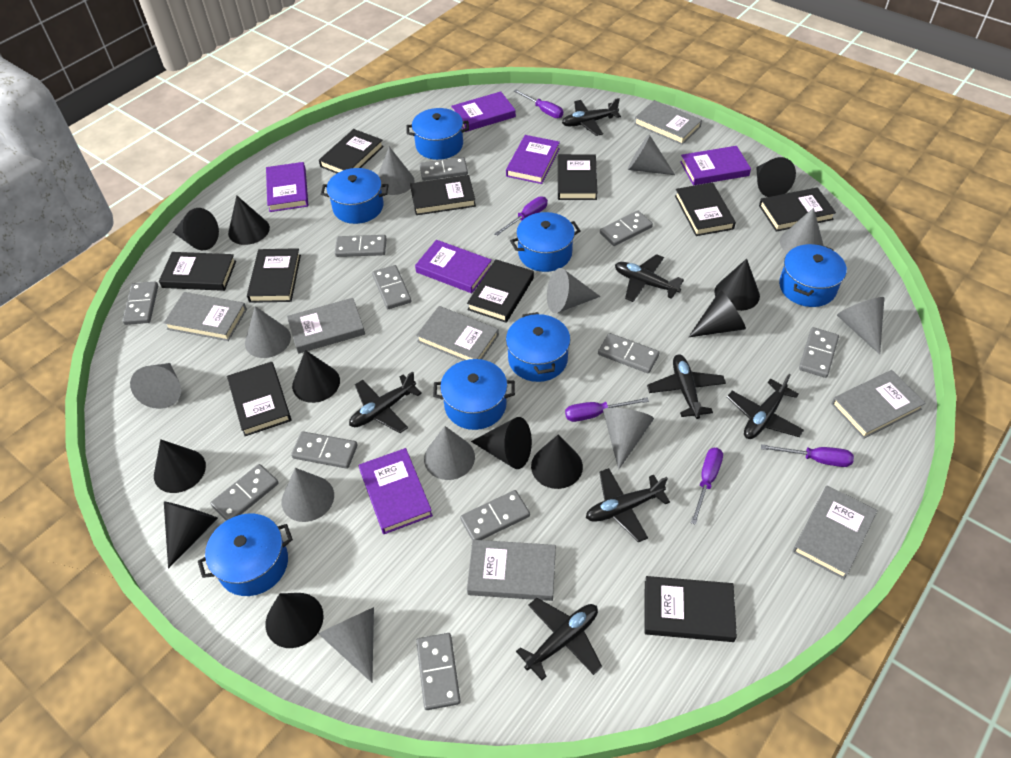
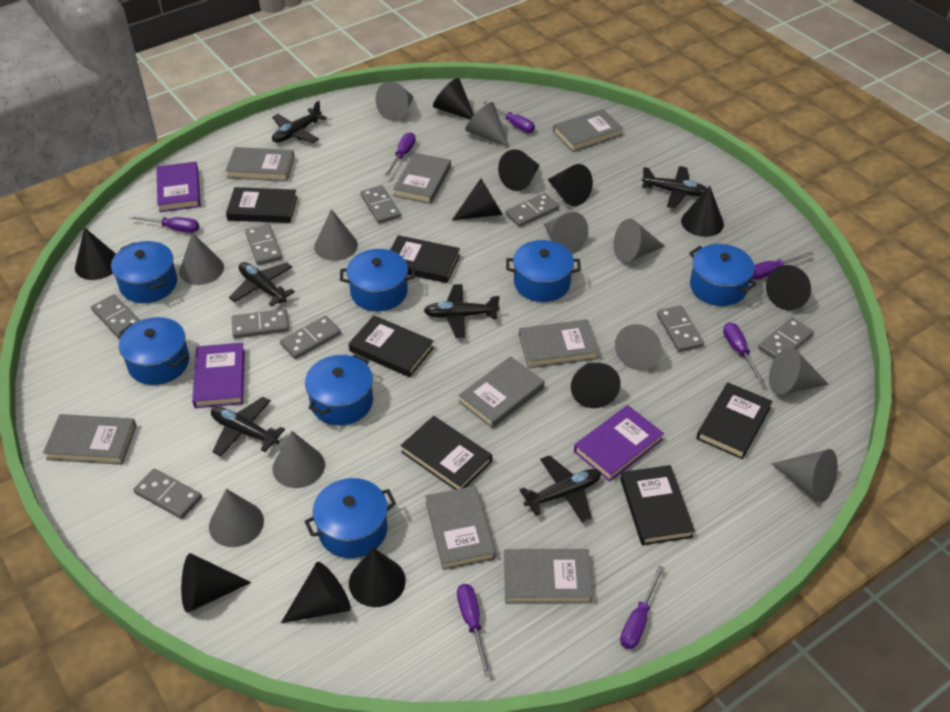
black book: 10 -> 6
black plane: 7 -> 6
grey book: 7 -> 8
grey domino: 11 -> 9
purple book: 6 -> 3
purple screwdriver: 5 -> 7

